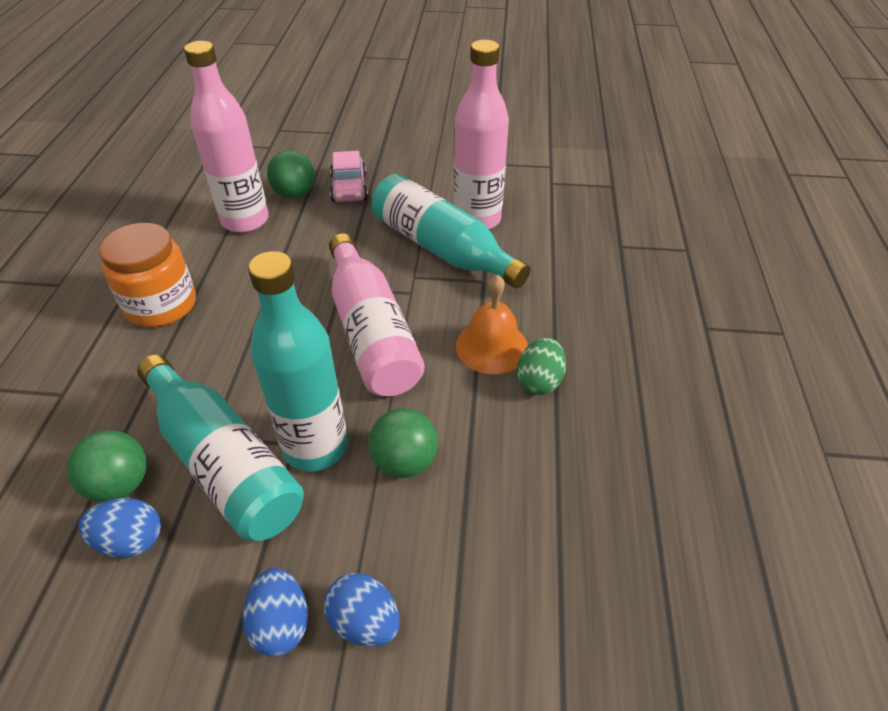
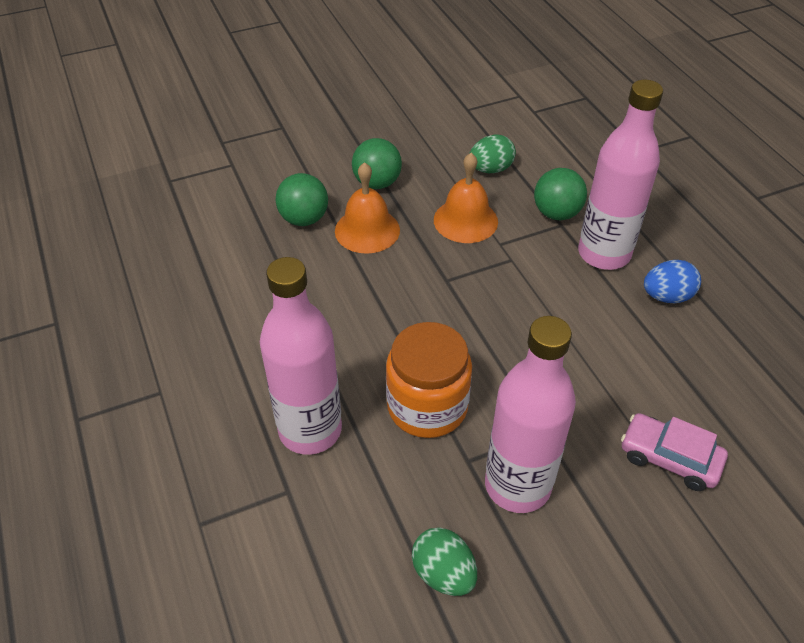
blue egg: 3 -> 1
green egg: 1 -> 2
orange bell: 1 -> 2
turquoise bottle: 3 -> 0

